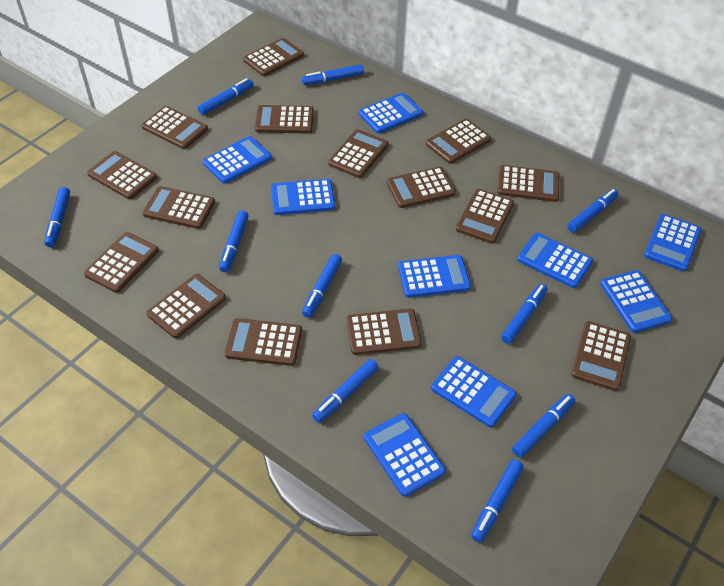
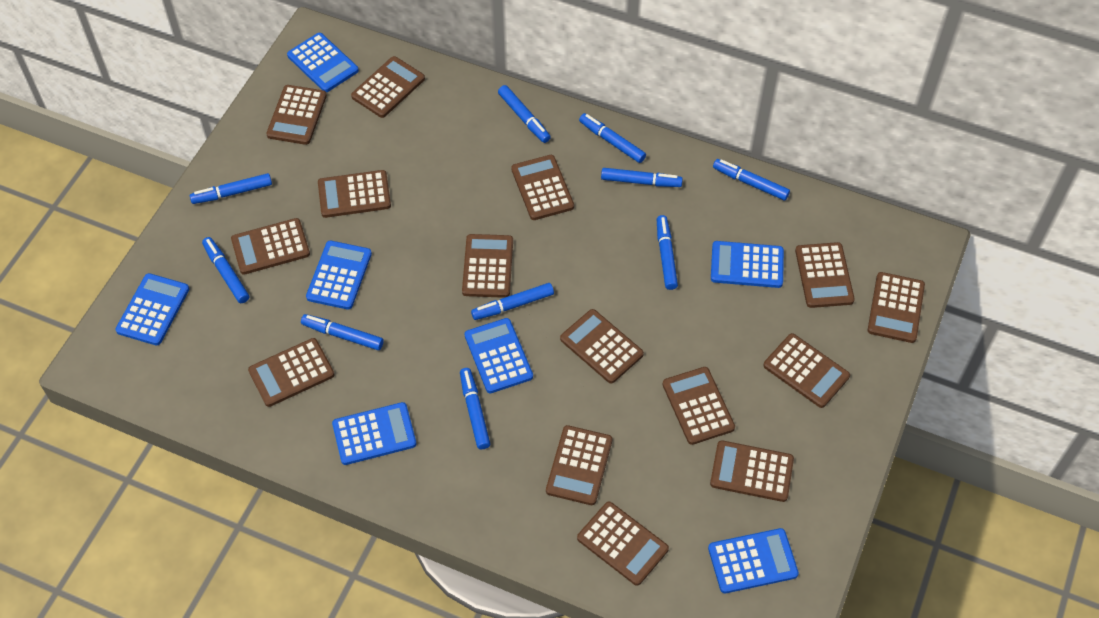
blue calculator: 9 -> 7

